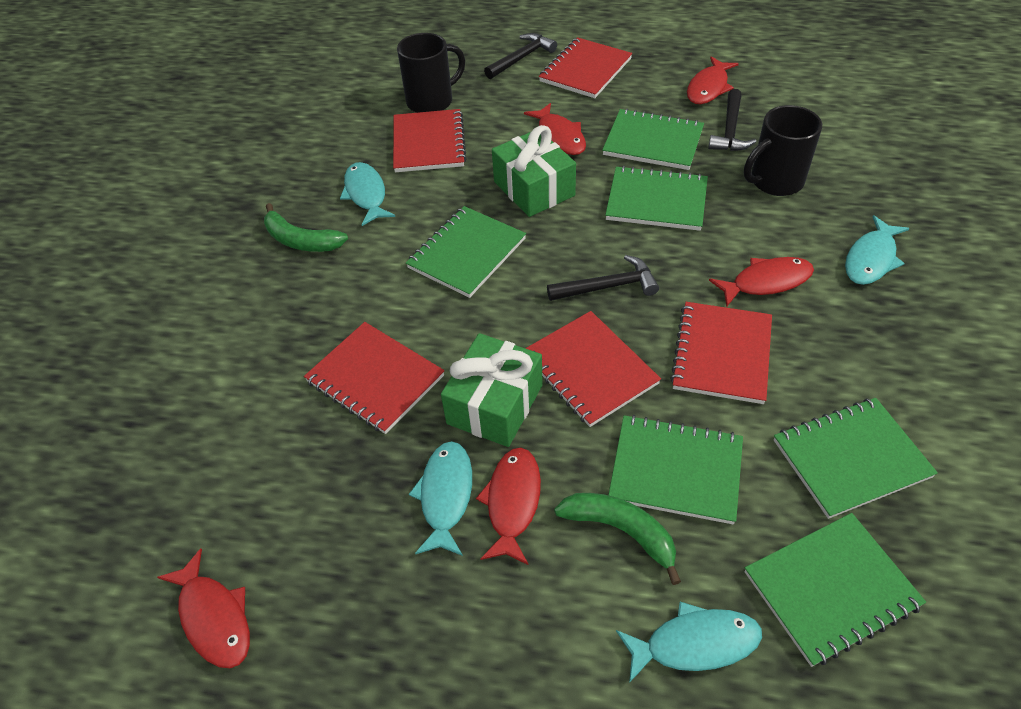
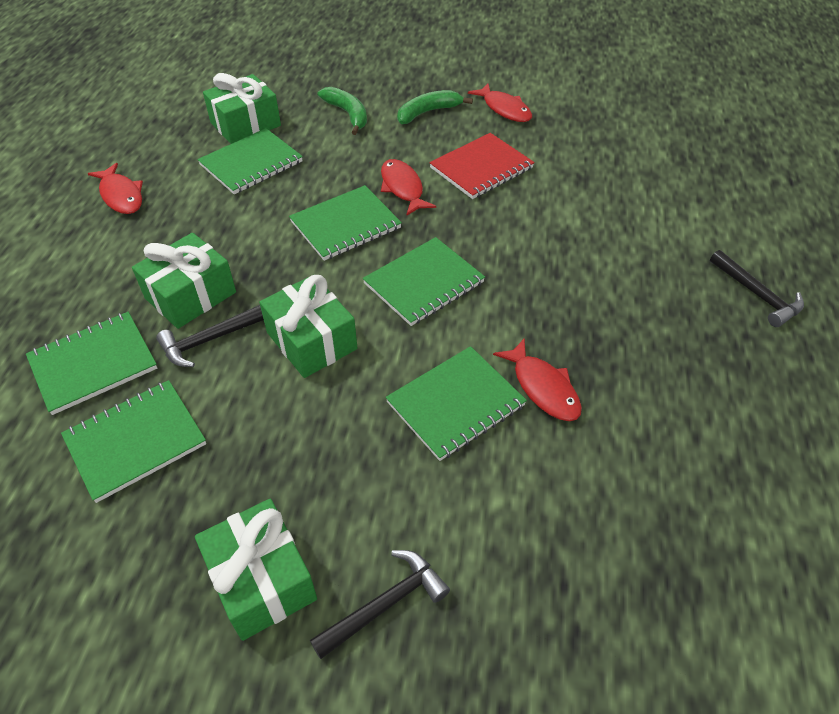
black mug: 2 -> 0
green gift: 2 -> 4
red fish: 5 -> 4
red notebook: 5 -> 1
turquoise fish: 4 -> 0

